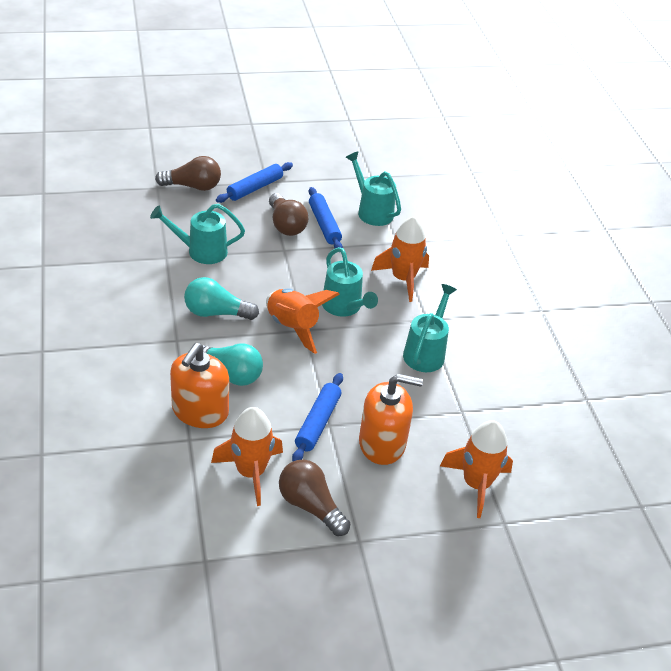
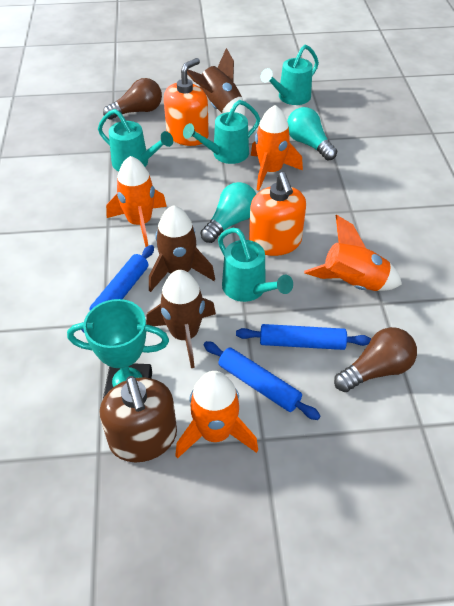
brown light bulb: 3 -> 2
brown rocket: 0 -> 3
brown soap dispenser: 0 -> 1
turquoise trophy: 0 -> 1

